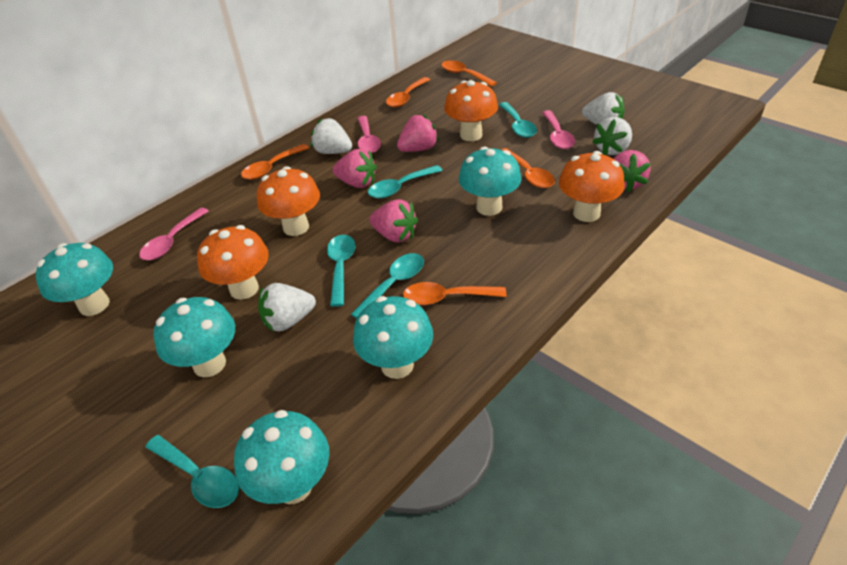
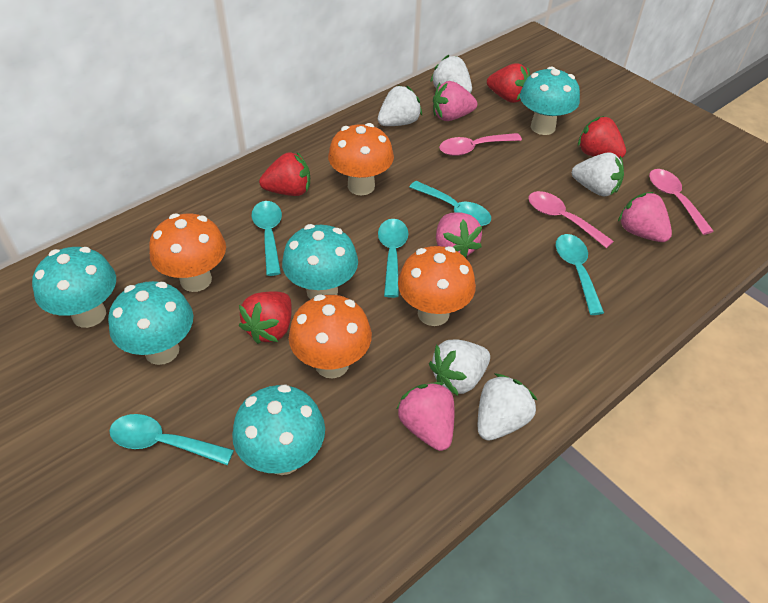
orange spoon: 5 -> 0
red strawberry: 0 -> 4
white strawberry: 4 -> 5

